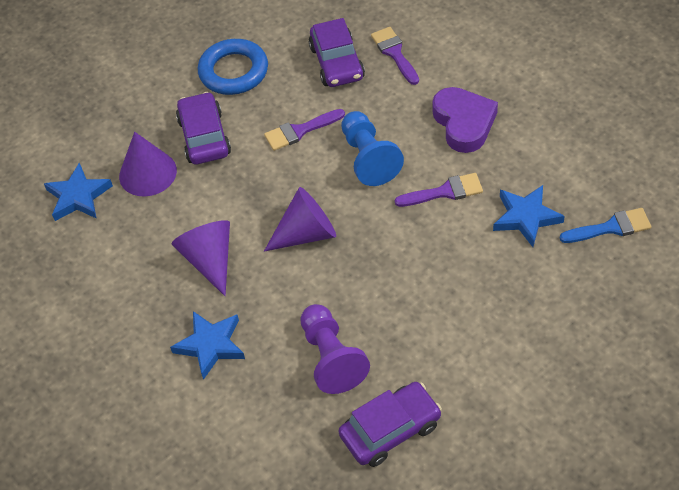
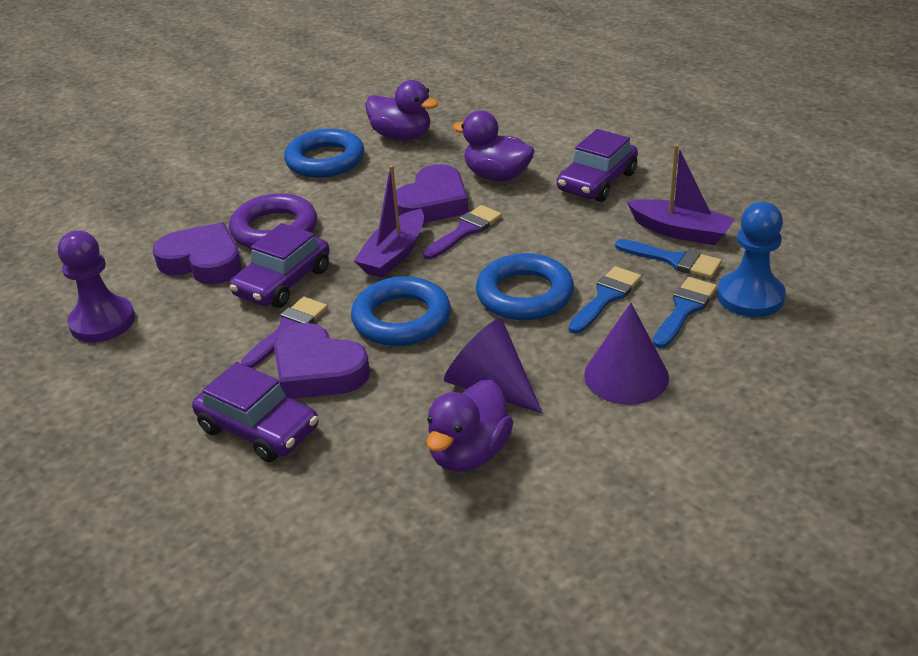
blue brush: 1 -> 3
blue ring: 1 -> 3
blue star: 3 -> 0
purple boat: 0 -> 2
purple brush: 3 -> 2
purple cone: 3 -> 2
purple duck: 0 -> 3
purple heart: 1 -> 3
purple ring: 0 -> 1

